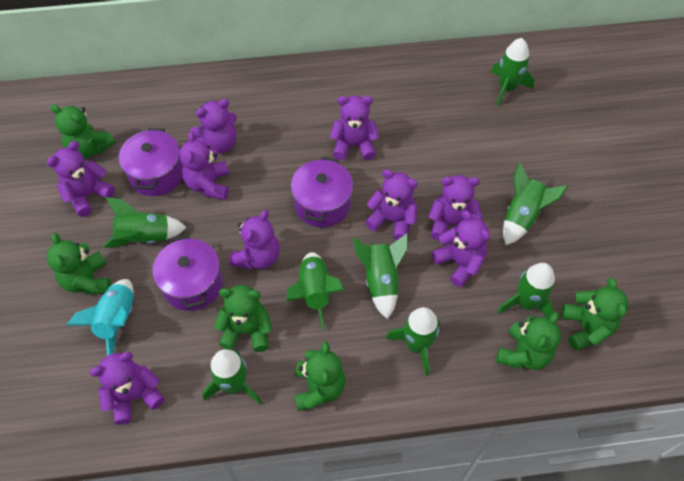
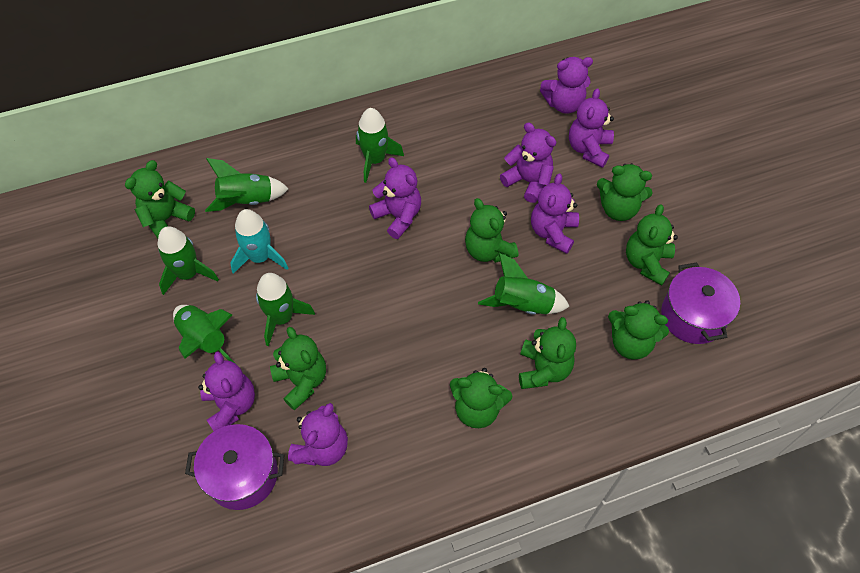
green rocket: 8 -> 6
green teddy bear: 6 -> 8
purple pot: 3 -> 2
purple teddy bear: 9 -> 7

